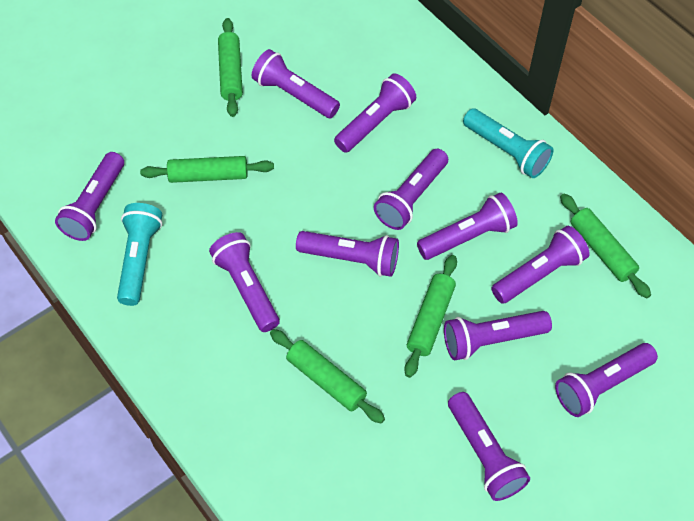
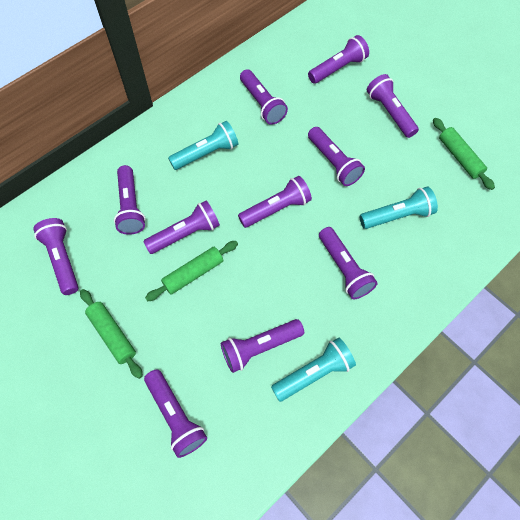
green rolling pin: 5 -> 3
turquoise flashlight: 2 -> 3

